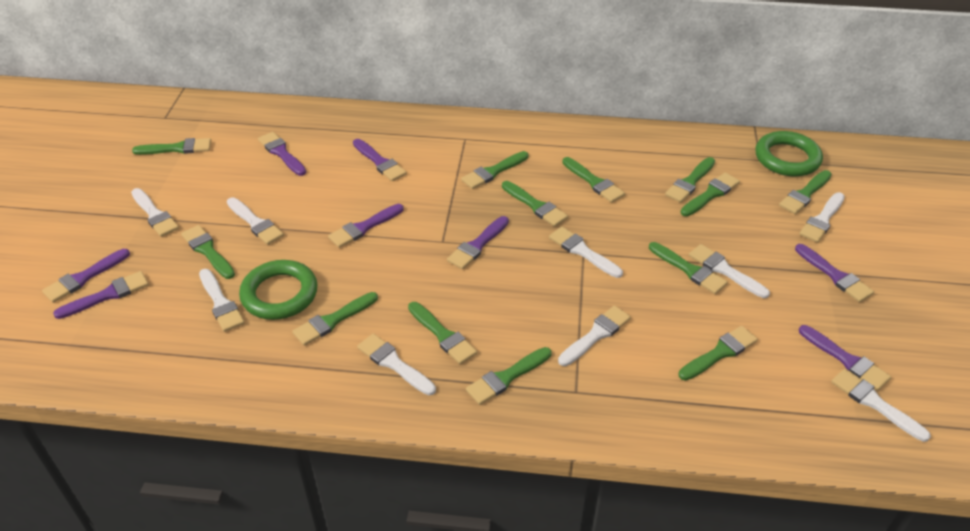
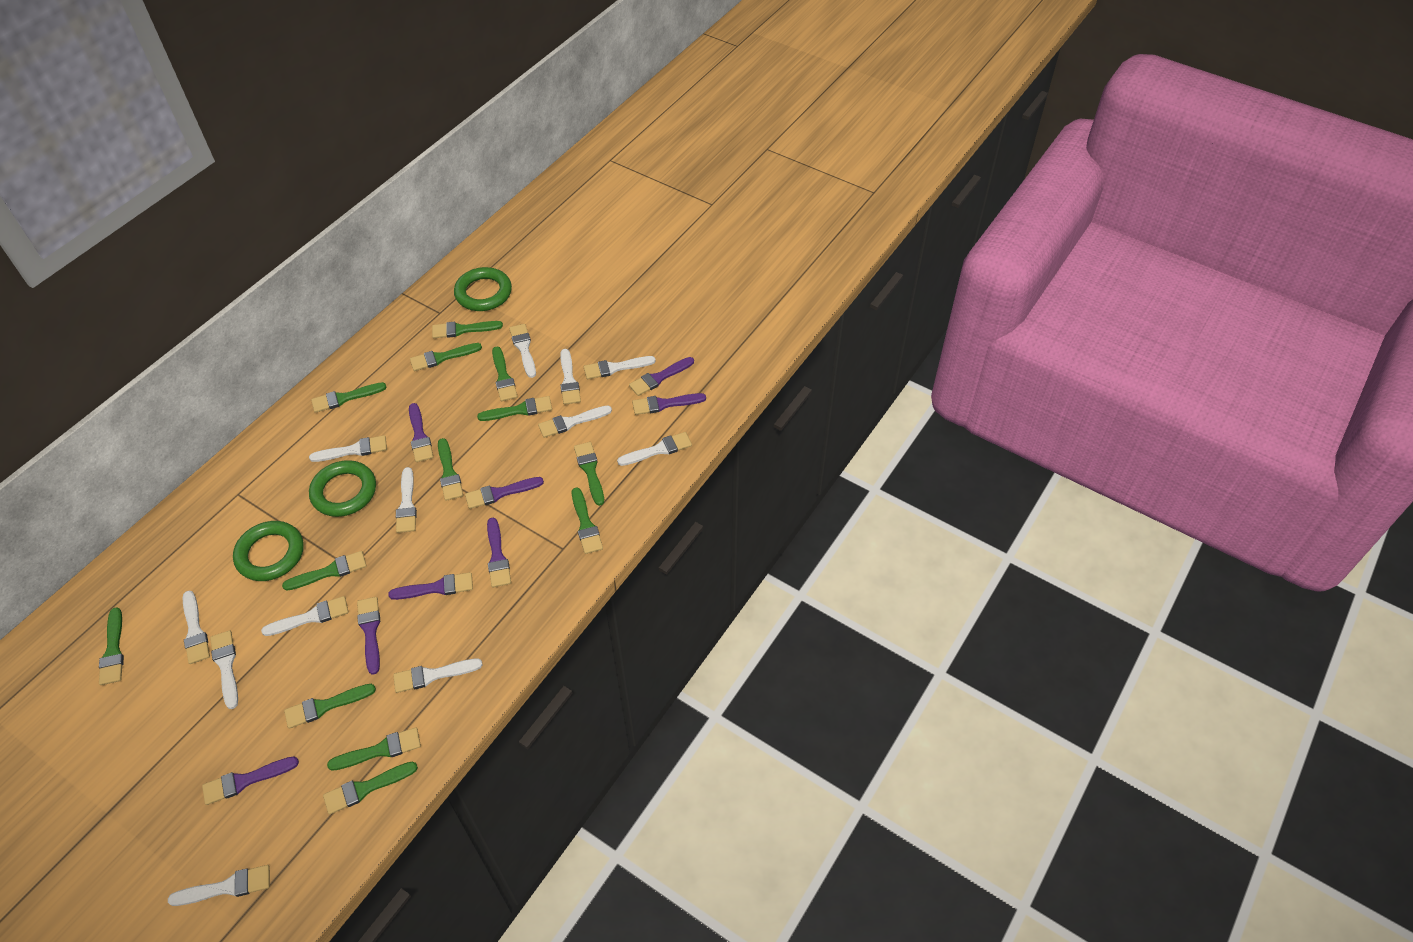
green ring: 2 -> 3
white brush: 9 -> 12

